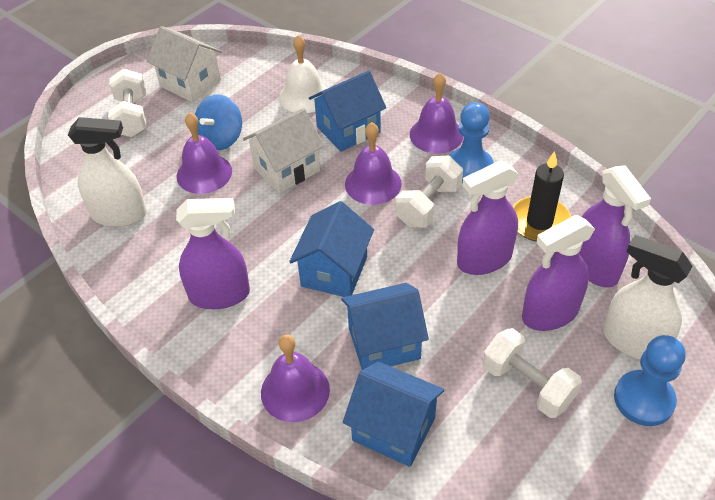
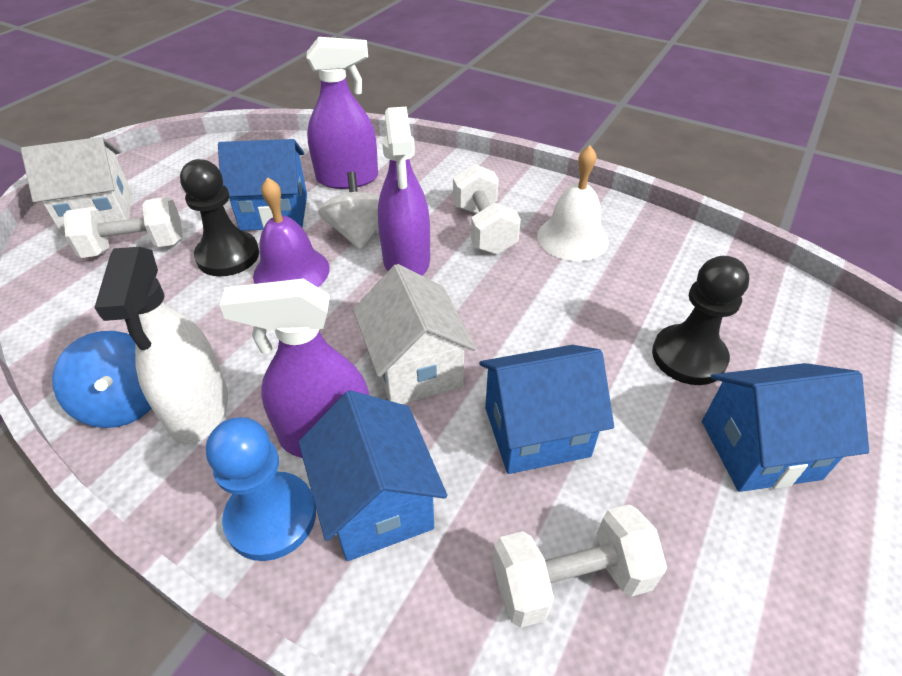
black candle: 1 -> 0
black pawn: 0 -> 2
blue pawn: 2 -> 1
purple bell: 4 -> 1
purple spray bottle: 4 -> 3
white spinning top: 0 -> 1
white spray bottle: 2 -> 1

